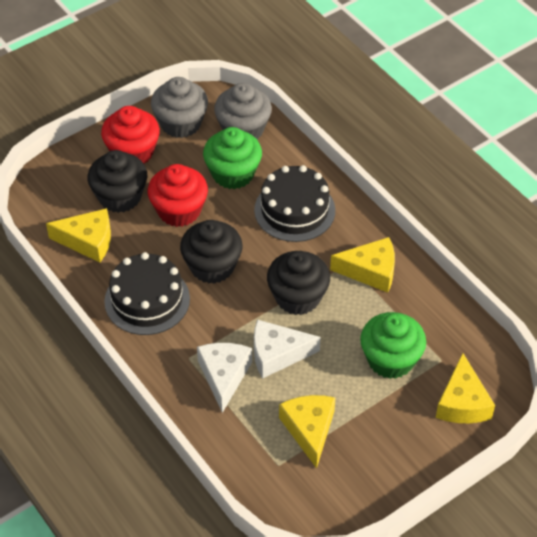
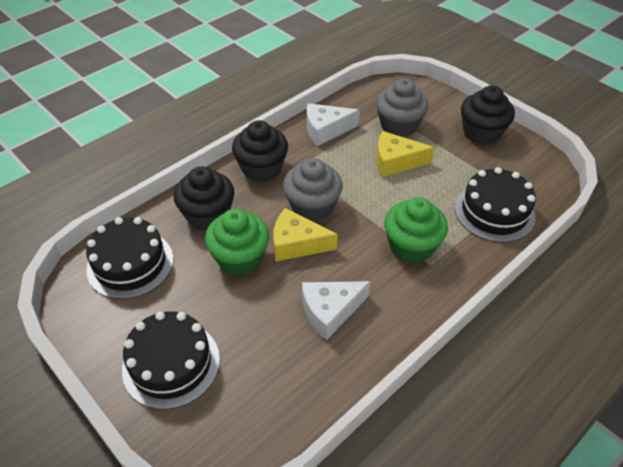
black cake: 2 -> 3
red cupcake: 2 -> 0
yellow cheese: 4 -> 2

